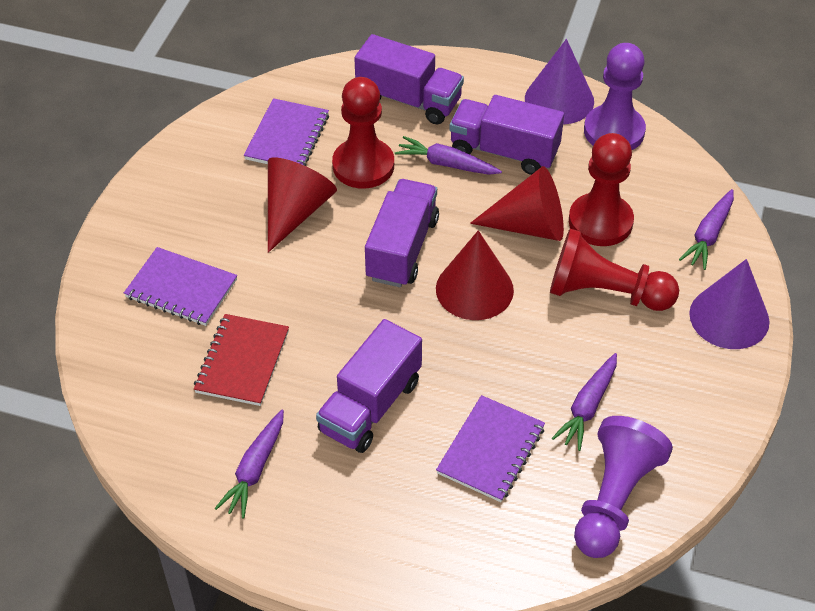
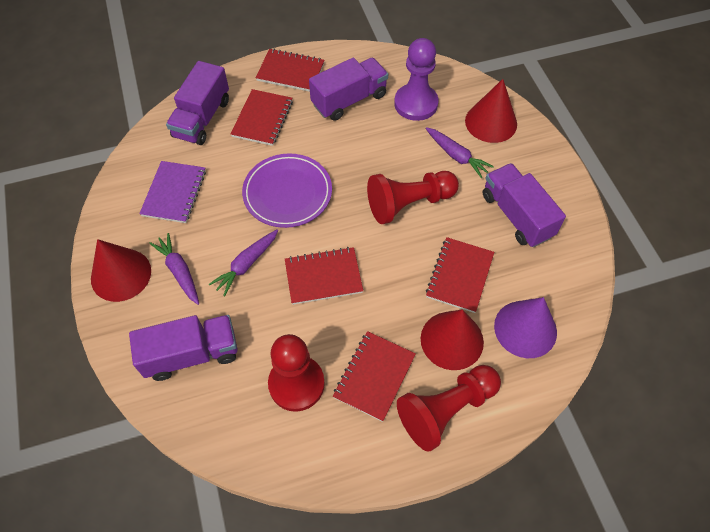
purple carrot: 4 -> 3
purple cone: 2 -> 1
purple notebook: 3 -> 1
purple pawn: 2 -> 1
purple plate: 0 -> 1
red notebook: 1 -> 5

